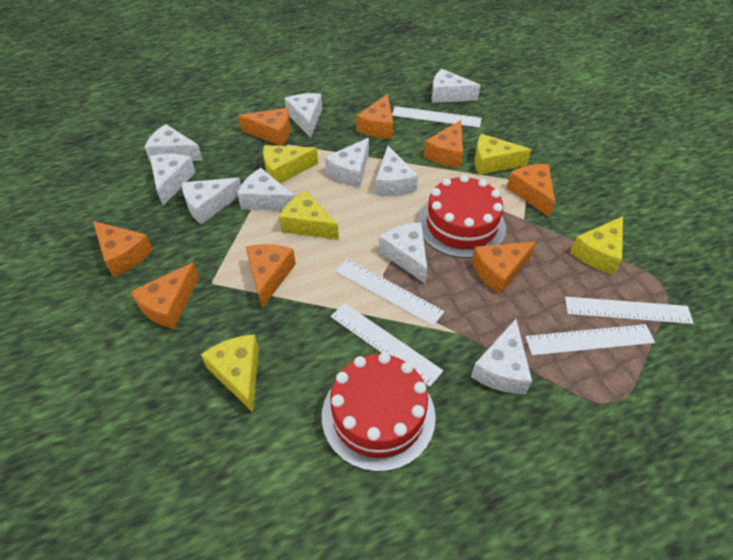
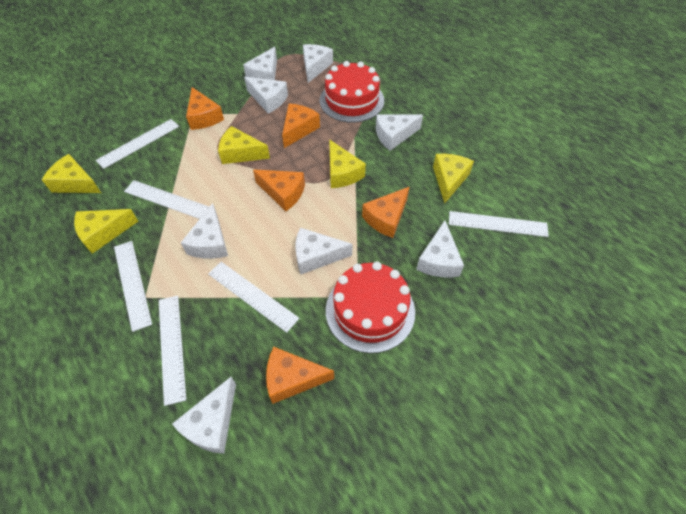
orange cheese: 8 -> 5
white cheese: 10 -> 8
white ruler: 5 -> 6

